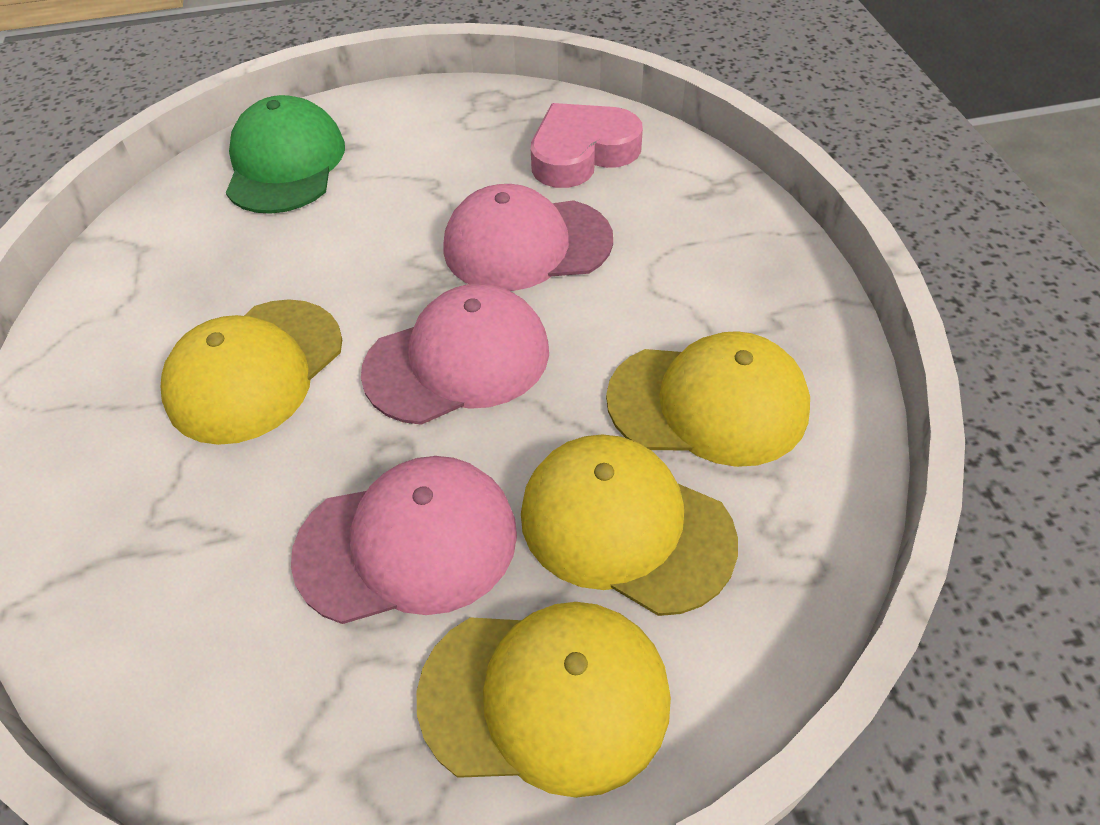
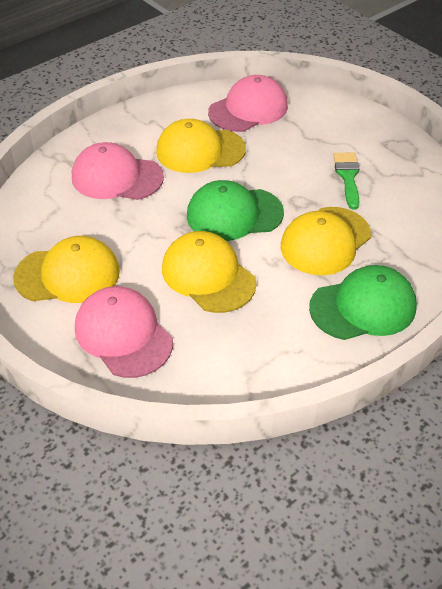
green brush: 0 -> 1
green cap: 1 -> 2
pink heart: 1 -> 0

